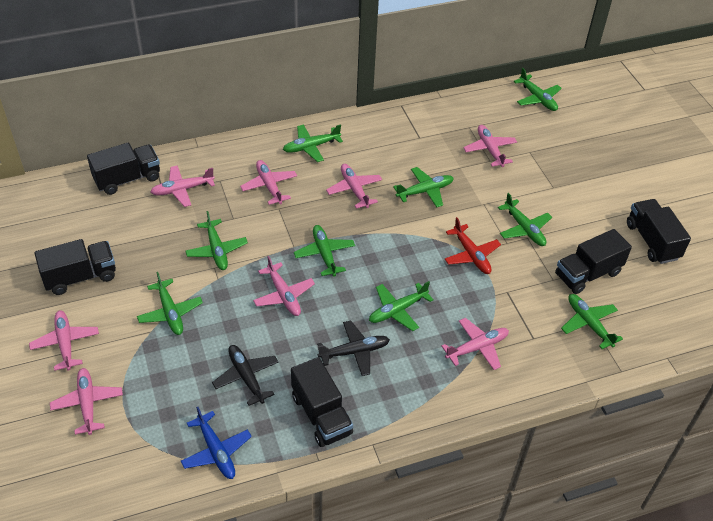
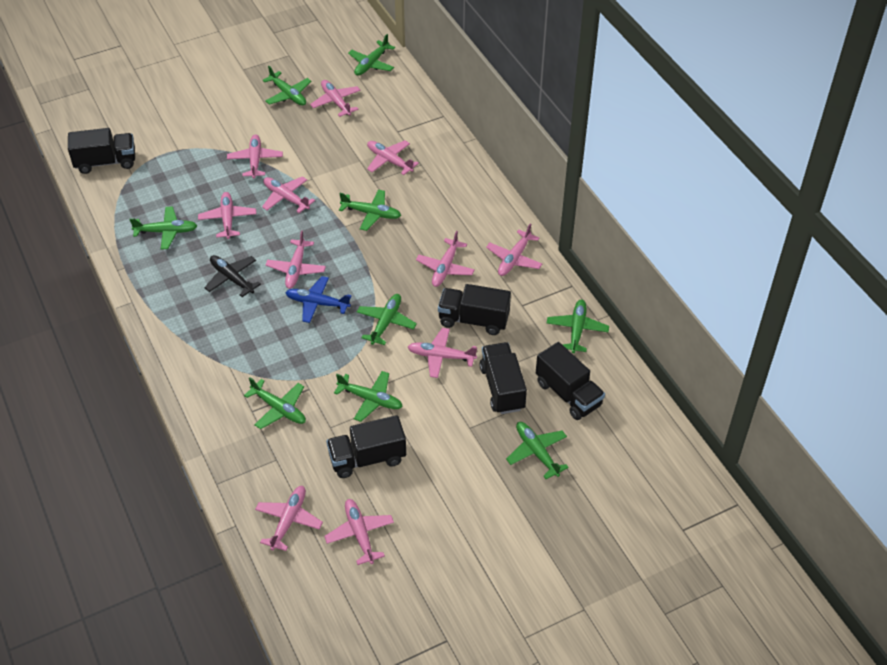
black plane: 2 -> 1
pink plane: 8 -> 11
red plane: 1 -> 0

